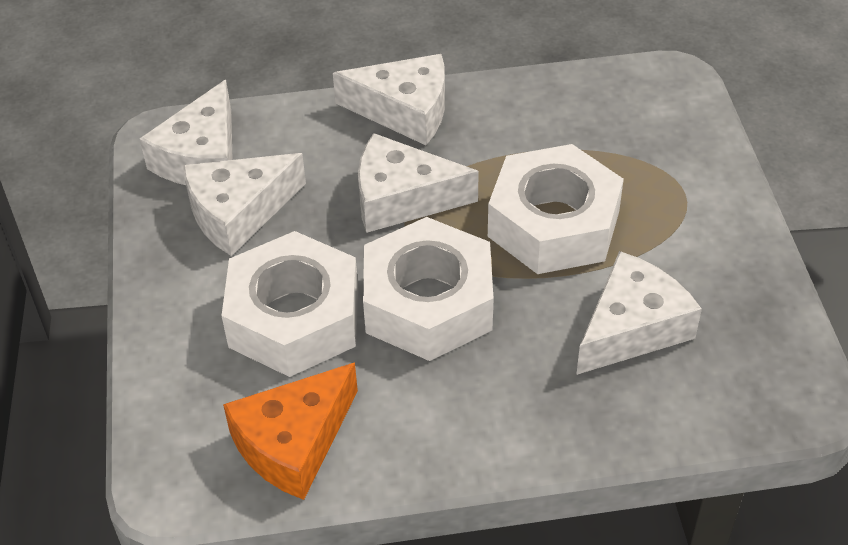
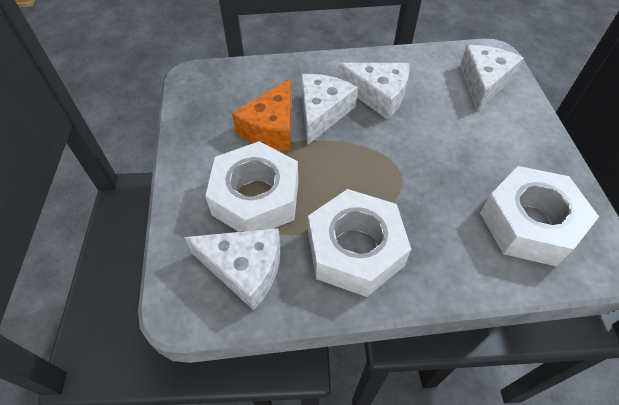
white cheese: 5 -> 4

